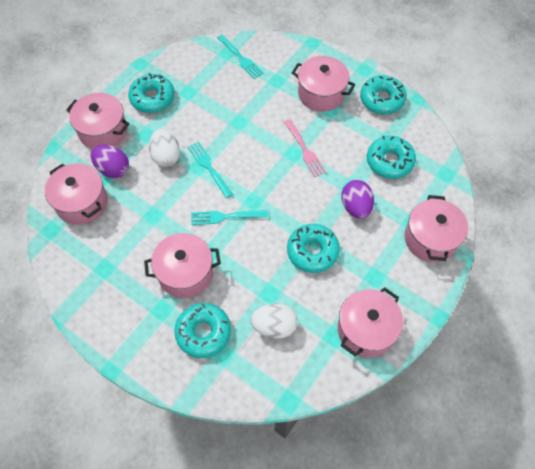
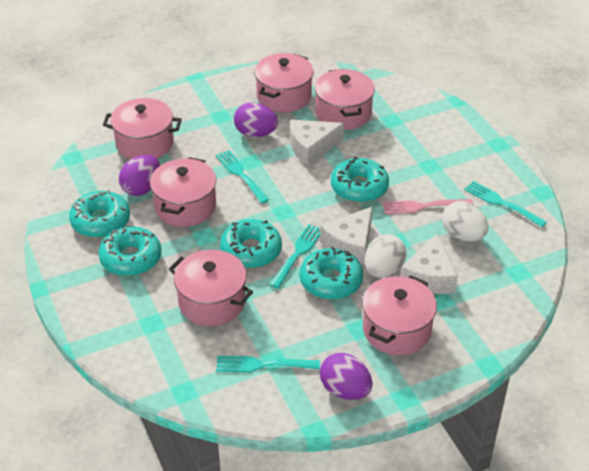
purple egg: 2 -> 3
turquoise fork: 3 -> 4
white cheese: 0 -> 3

